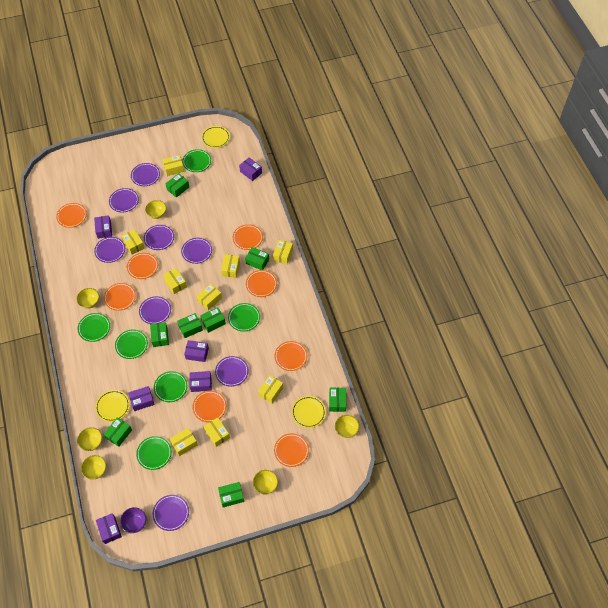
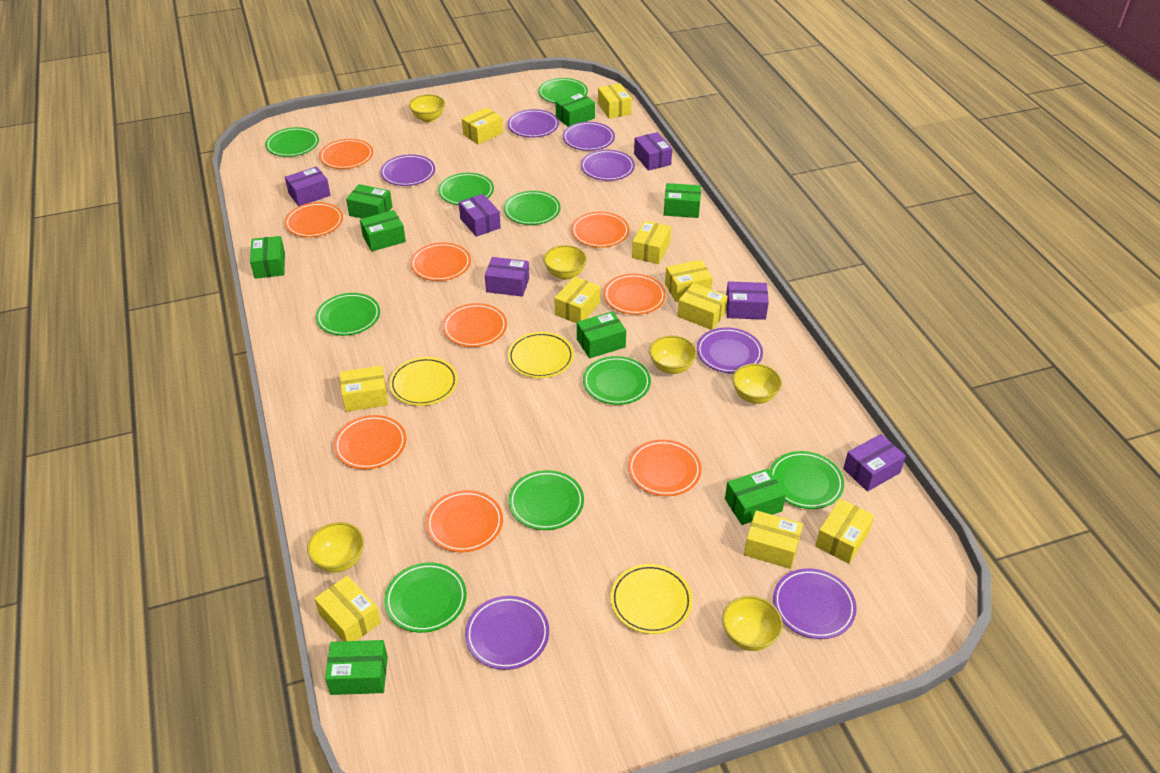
green plate: 6 -> 9
orange plate: 8 -> 9
purple bowl: 1 -> 0
purple plate: 8 -> 7
yellow box: 9 -> 10

